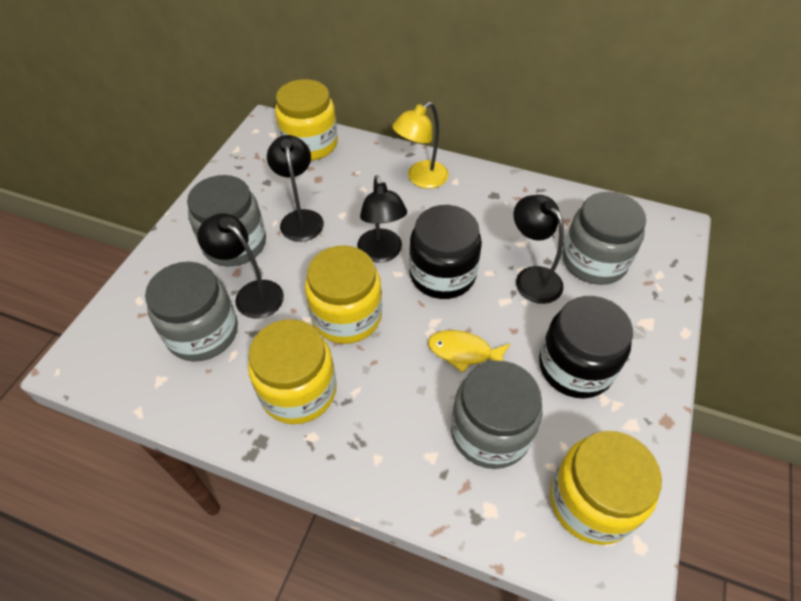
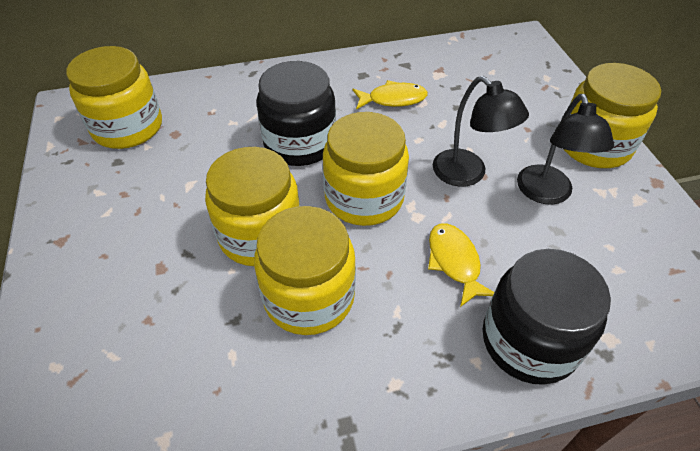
black lamp: 4 -> 2
grey jar: 4 -> 0
yellow fish: 1 -> 2
yellow jar: 4 -> 5
yellow lamp: 1 -> 0

